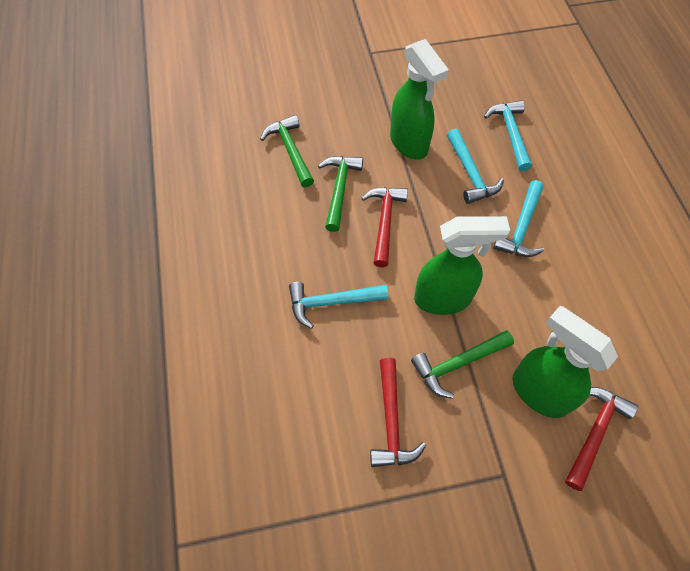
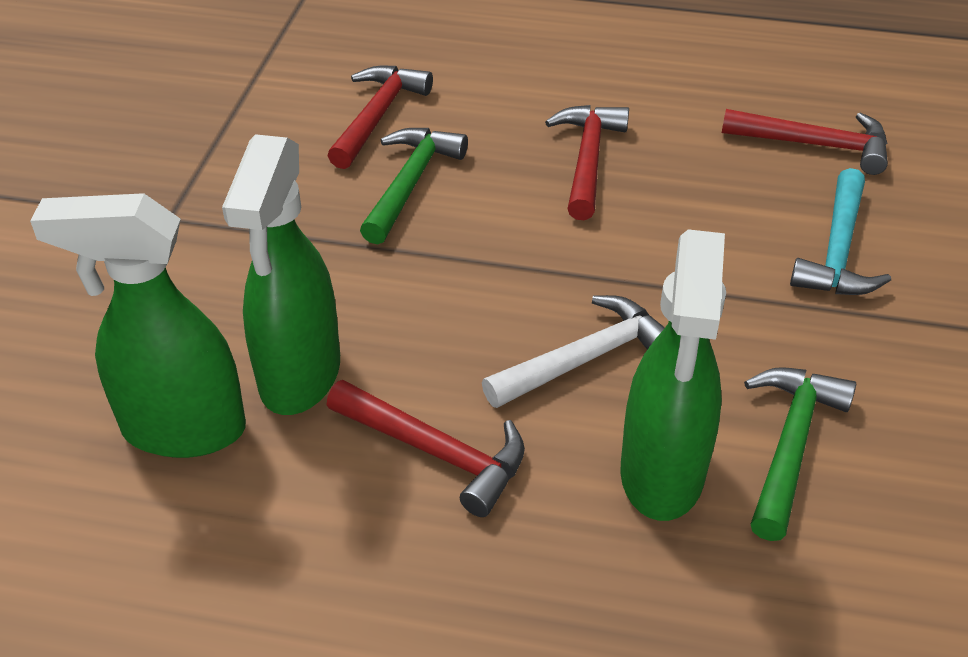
green hammer: 3 -> 2
red hammer: 3 -> 4
turquoise hammer: 4 -> 1
white hammer: 0 -> 1

